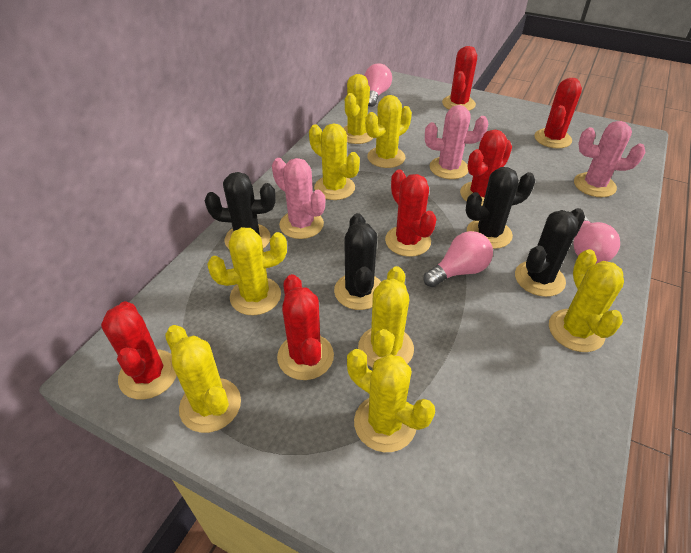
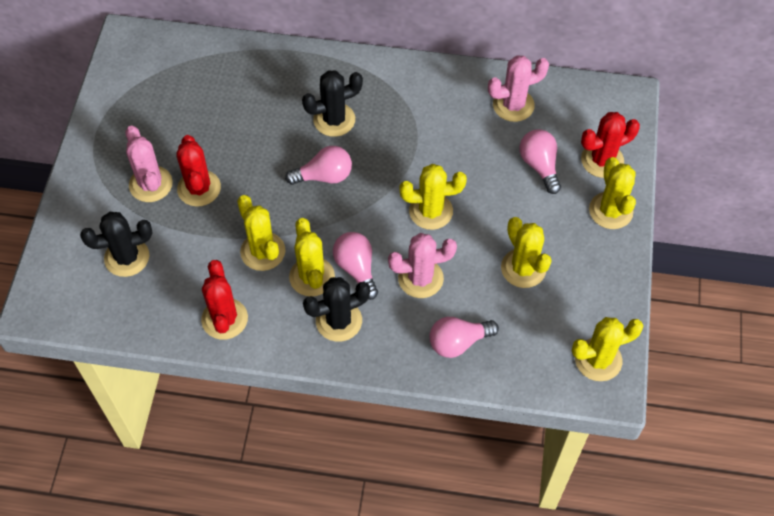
black cactus: 4 -> 3
pink light bulb: 3 -> 4
red cactus: 6 -> 3
yellow cactus: 8 -> 6

